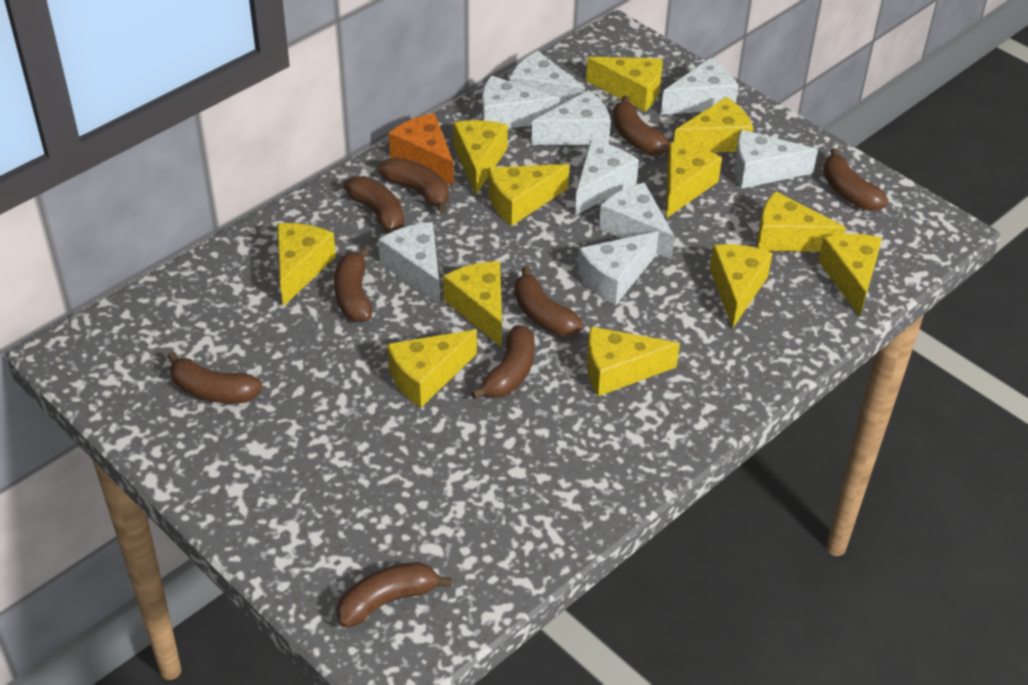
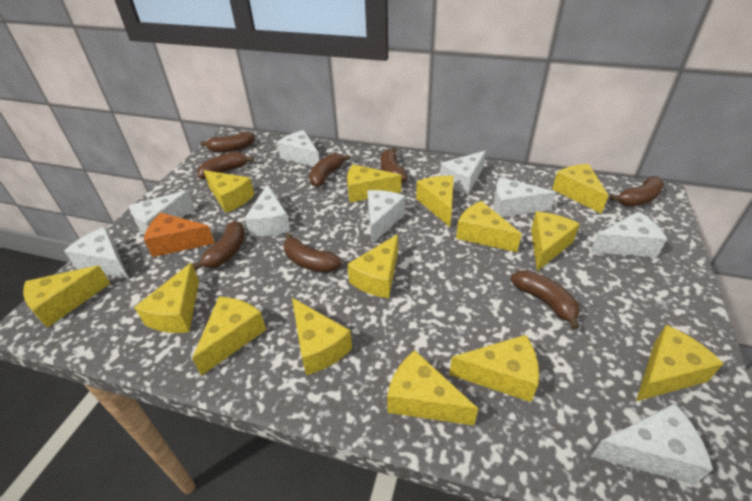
brown banana: 9 -> 8
yellow cheese: 12 -> 14

